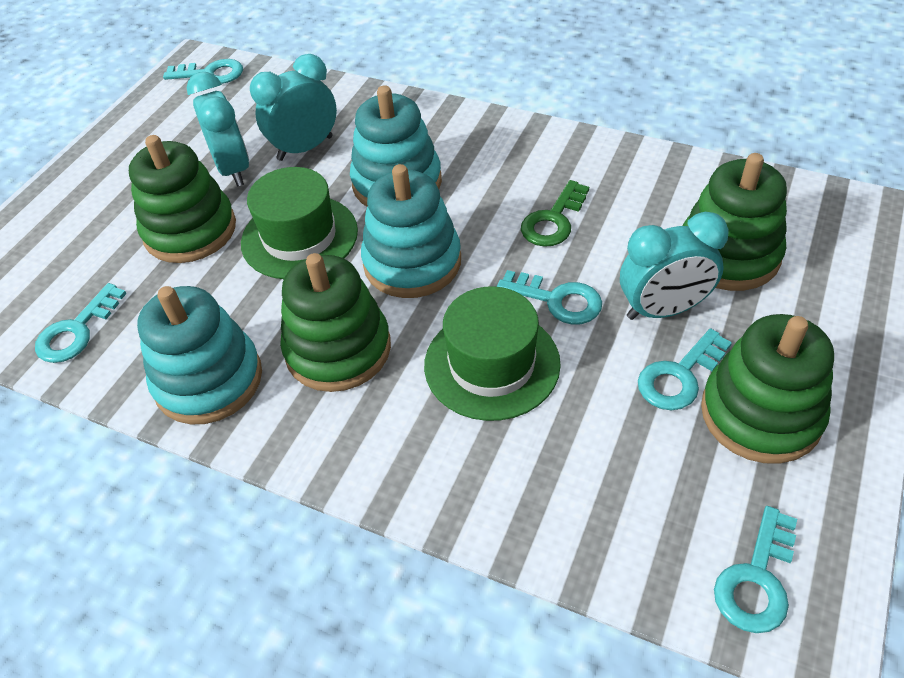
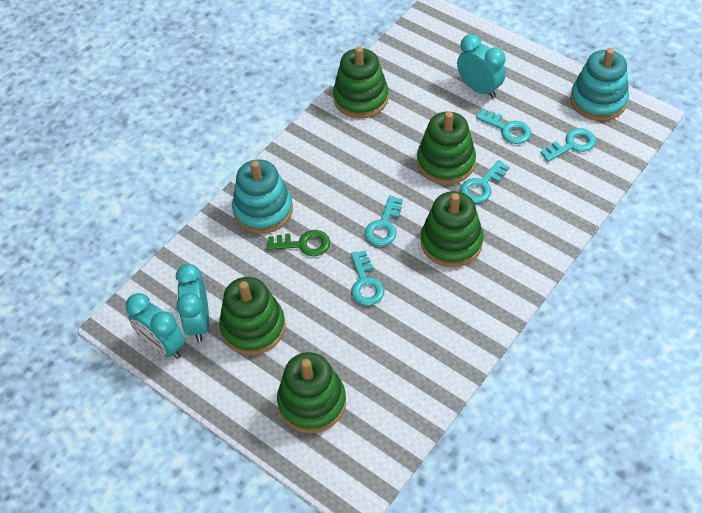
green hat: 2 -> 0
green stacking toy: 4 -> 5
turquoise stacking toy: 3 -> 2

